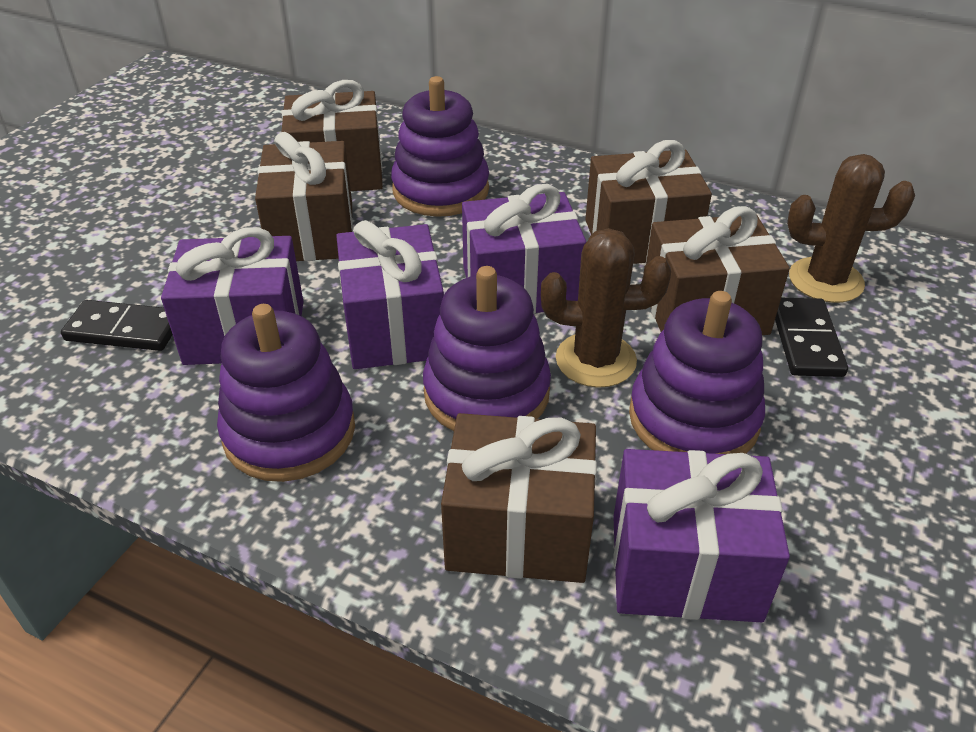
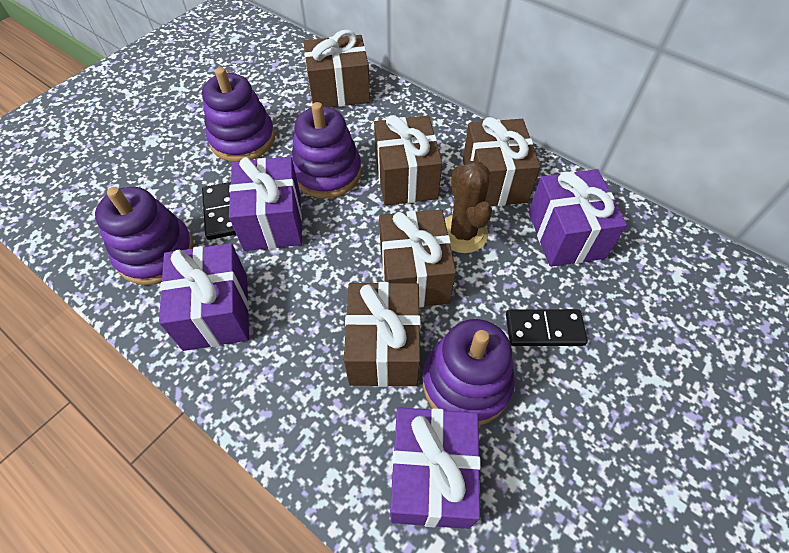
brown cactus: 2 -> 1

